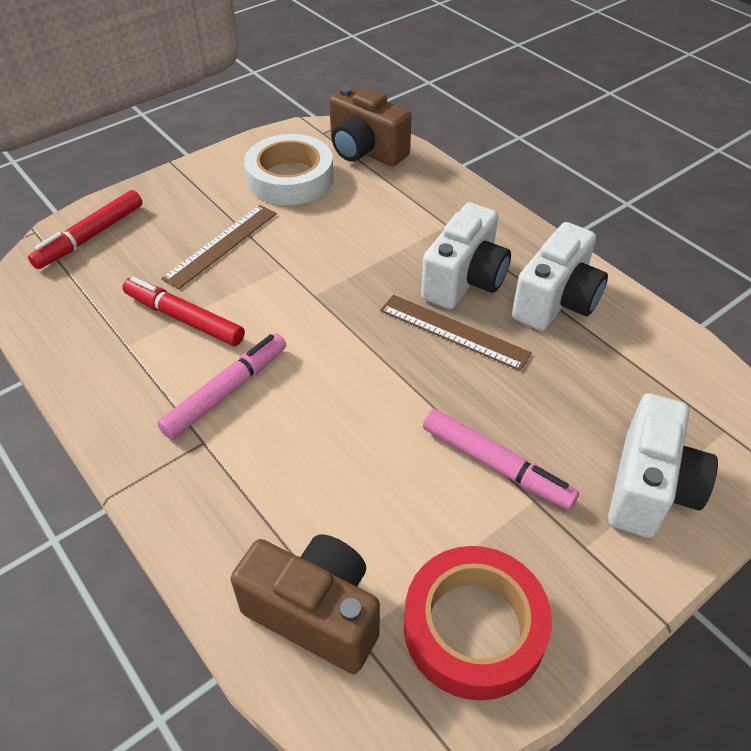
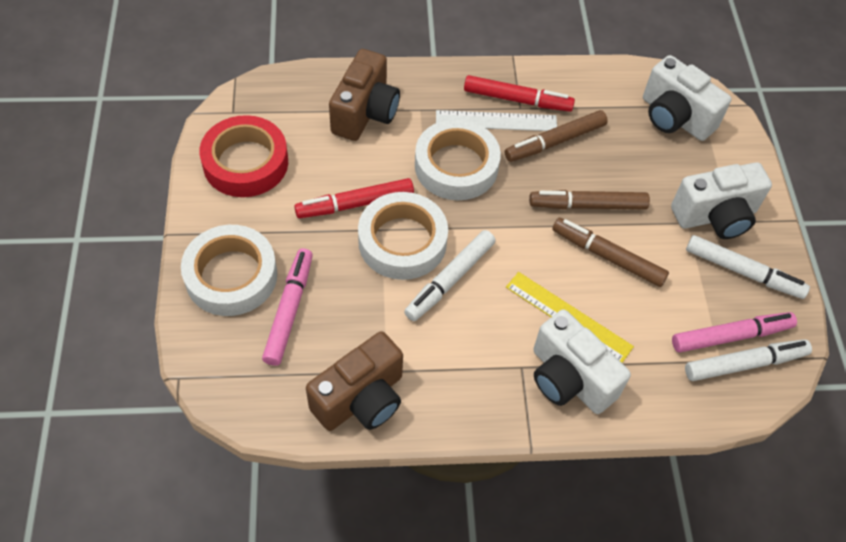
brown marker: 0 -> 3
brown ruler: 2 -> 0
white marker: 0 -> 3
white ruler: 0 -> 1
white tape: 1 -> 3
yellow ruler: 0 -> 1

